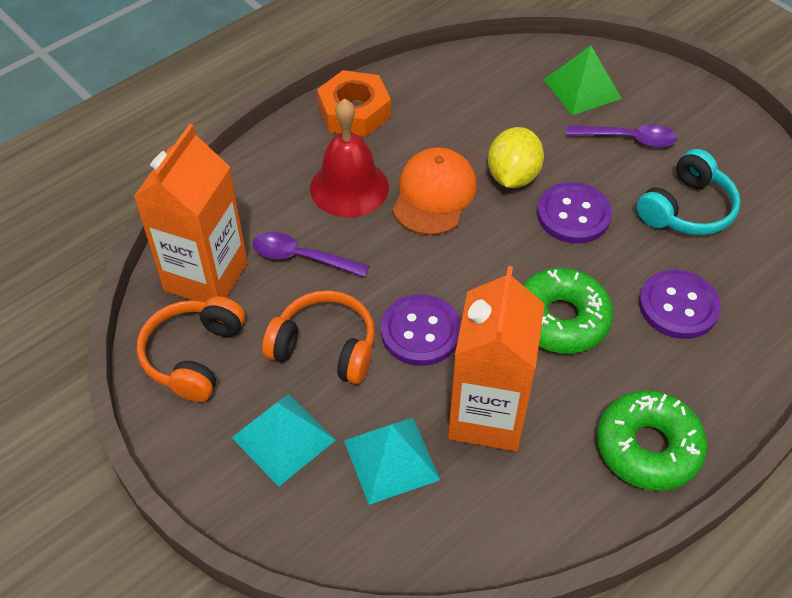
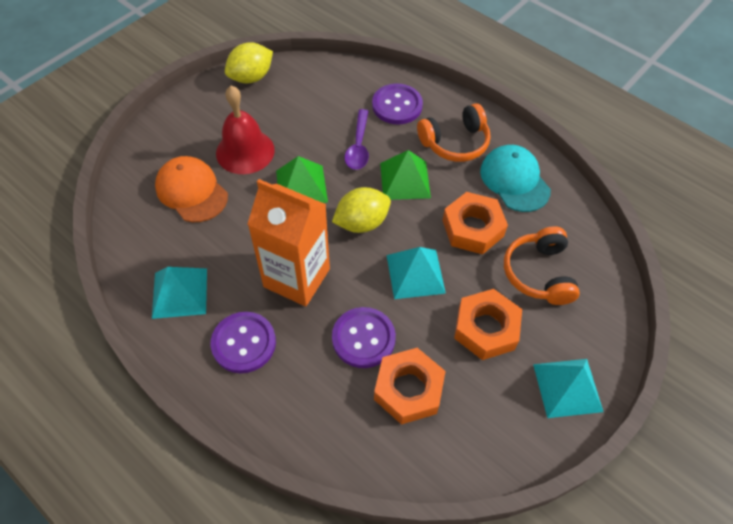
green donut: 2 -> 0
green pyramid: 1 -> 2
orange carton: 2 -> 1
orange nut: 1 -> 3
purple spoon: 2 -> 1
turquoise cap: 0 -> 1
turquoise headphones: 1 -> 0
turquoise pyramid: 2 -> 3
yellow lemon: 1 -> 2

